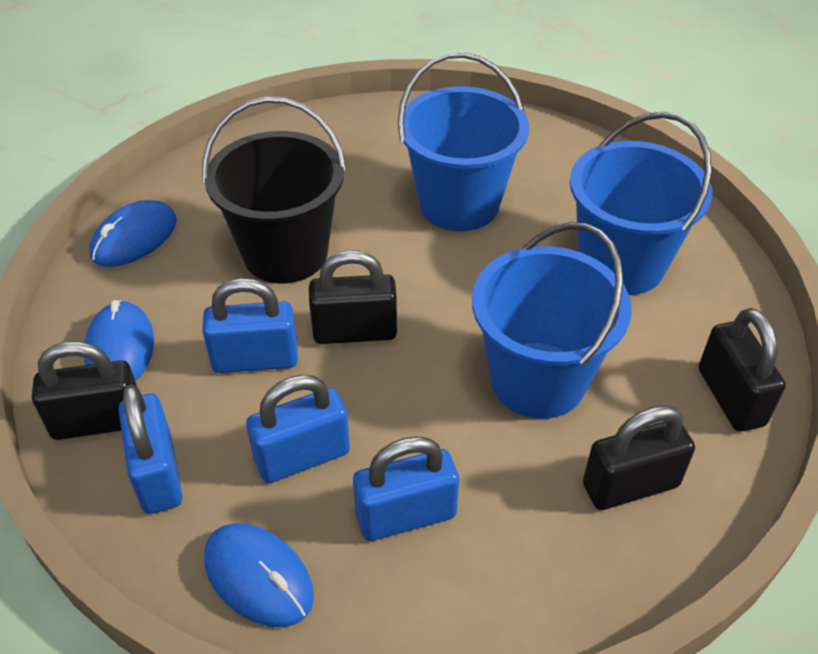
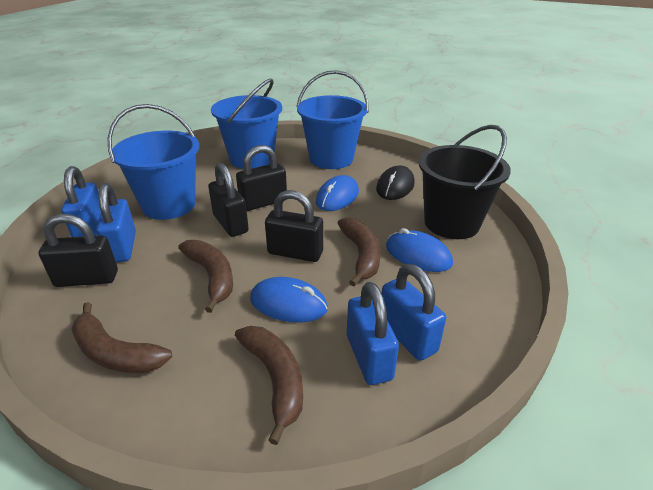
black mouse: 0 -> 1
brown banana: 0 -> 4

